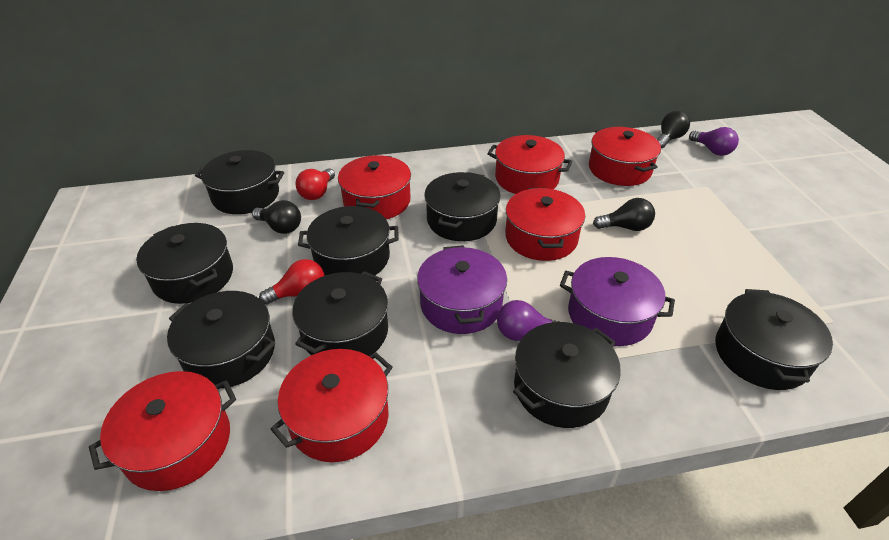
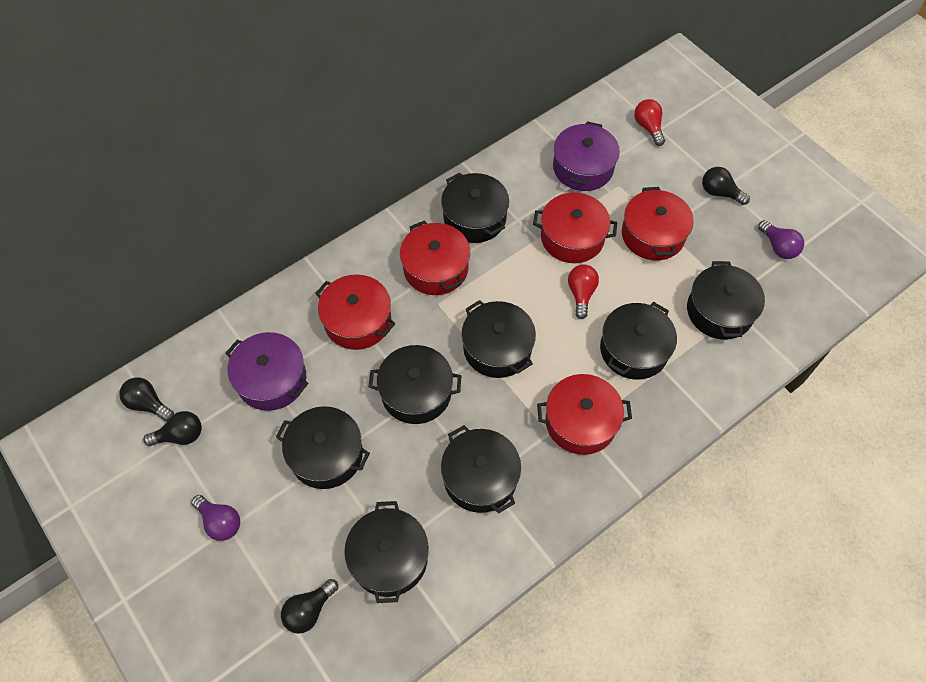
black light bulb: 3 -> 4
red pot: 6 -> 5

